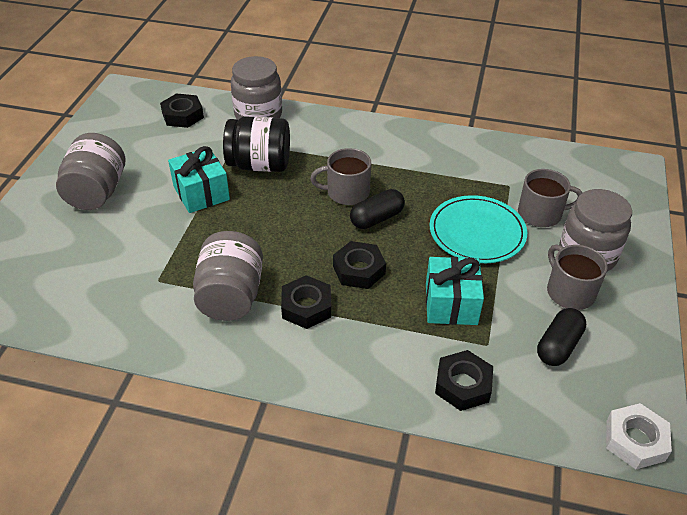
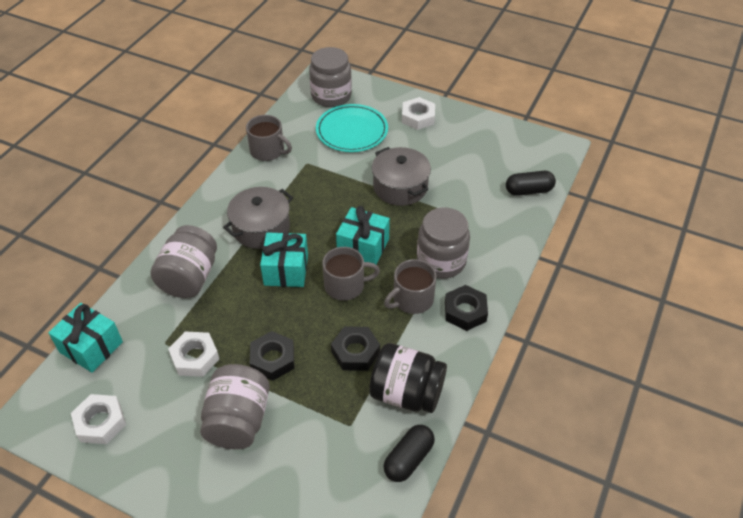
black nut: 4 -> 3
grey pot: 0 -> 2
turquoise gift: 2 -> 3
white nut: 1 -> 3

